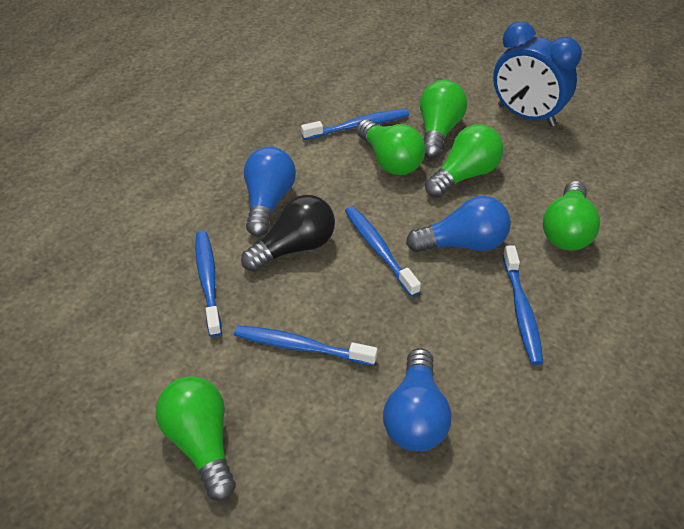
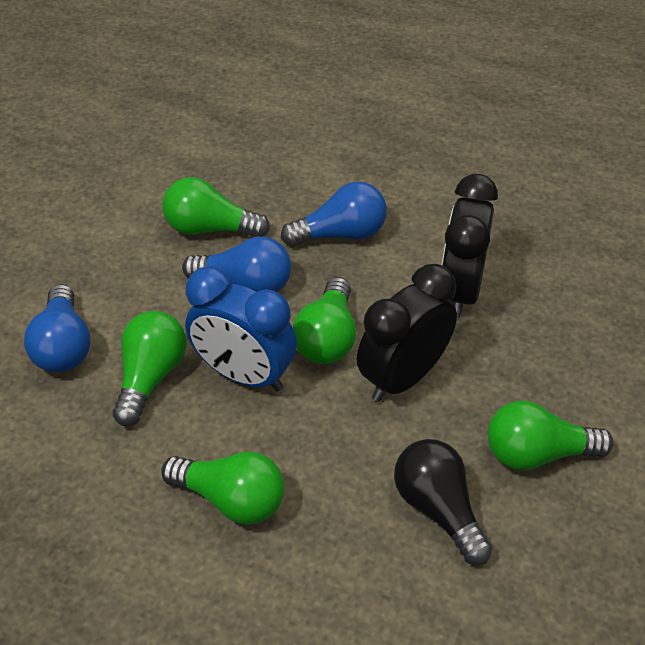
black clock: 0 -> 2
blue toothbrush: 5 -> 0

